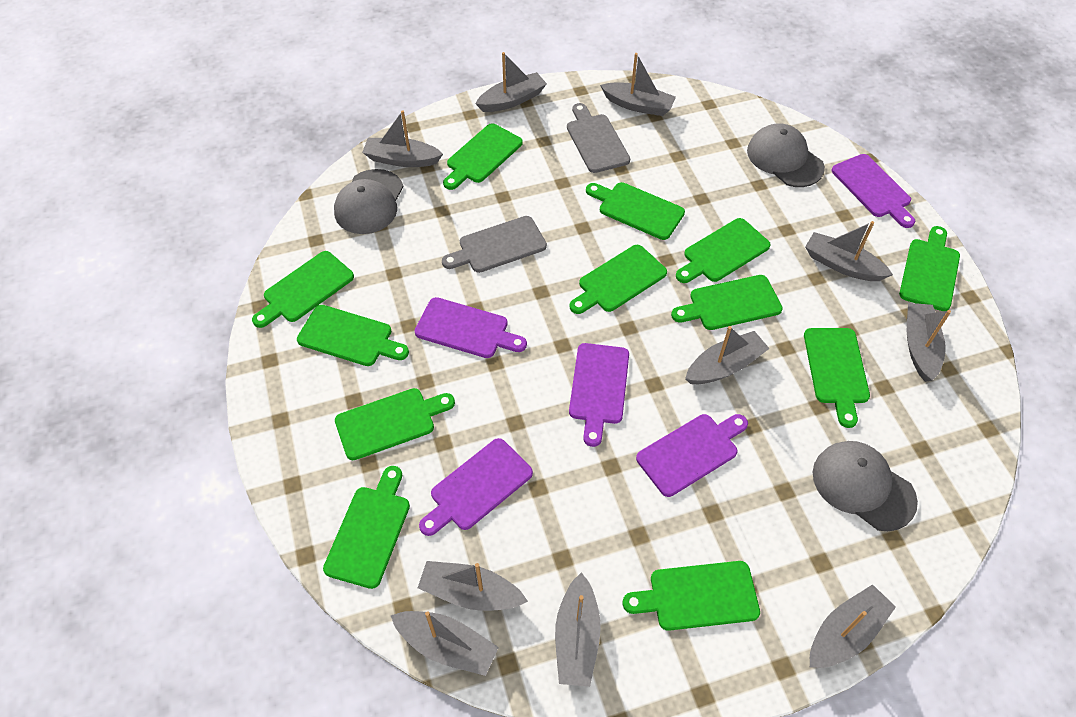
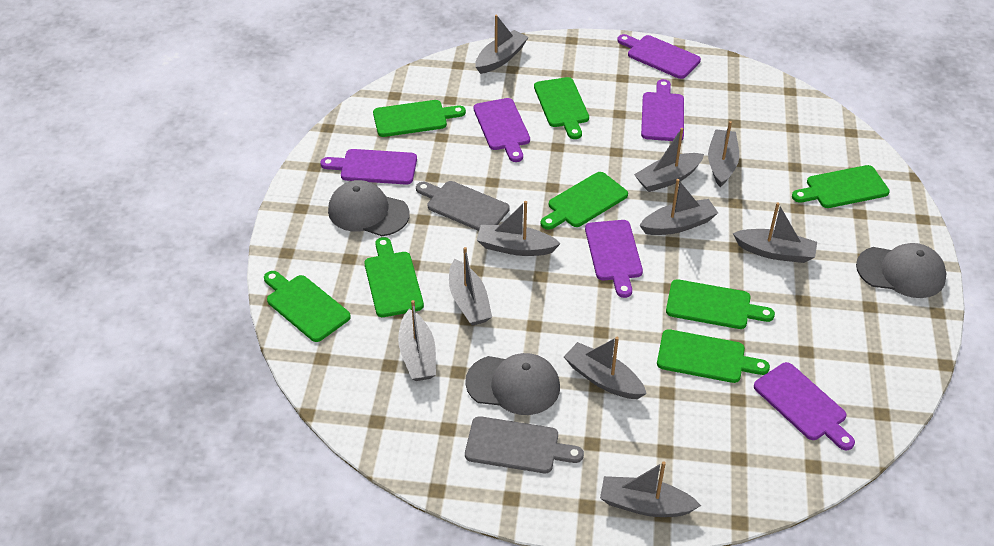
green cutting board: 12 -> 8
purple cutting board: 5 -> 6

